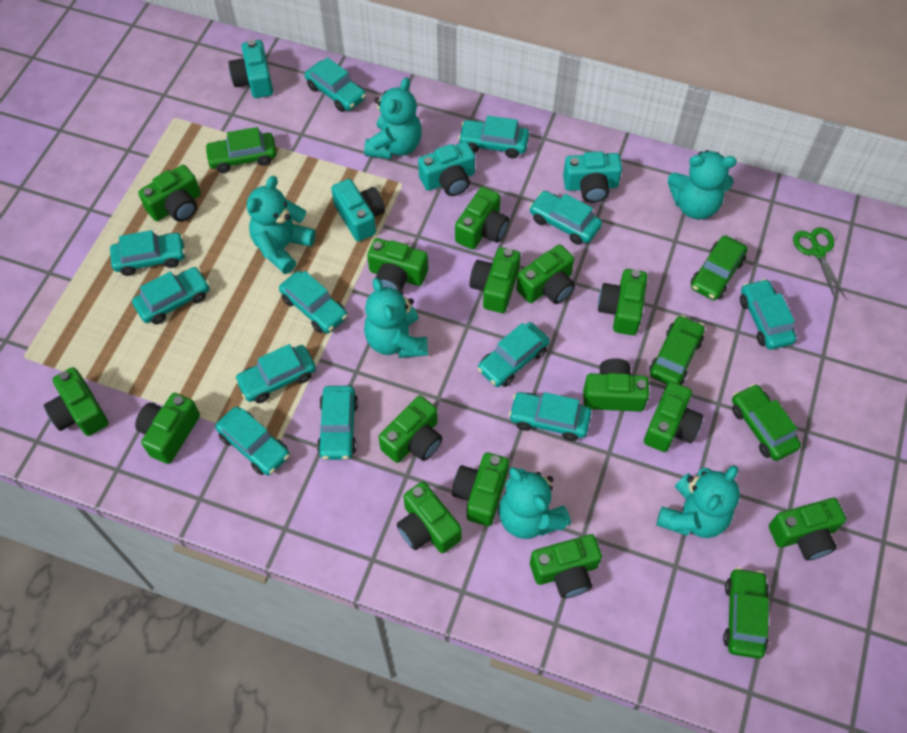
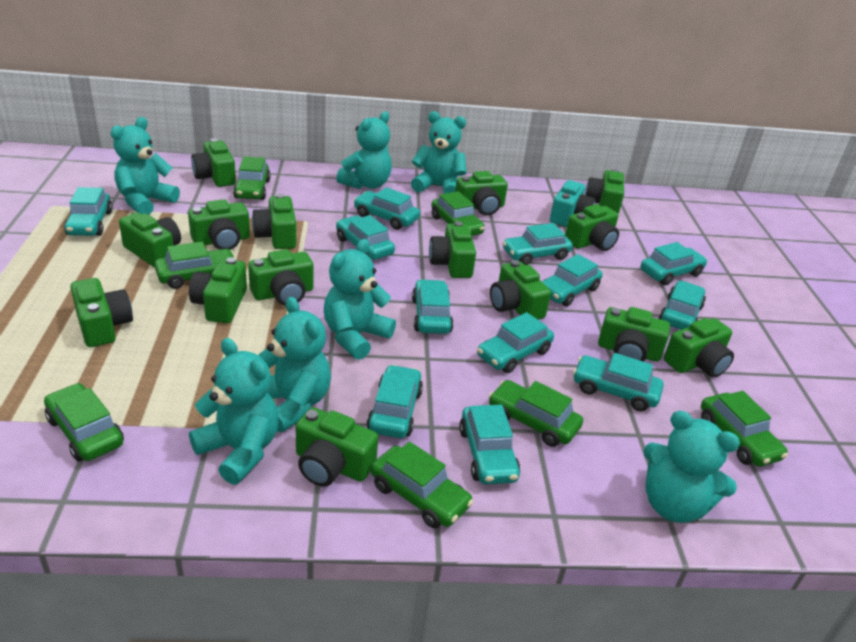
green car: 5 -> 7
green scissors: 1 -> 0
turquoise camera: 4 -> 1
turquoise teddy bear: 6 -> 7

